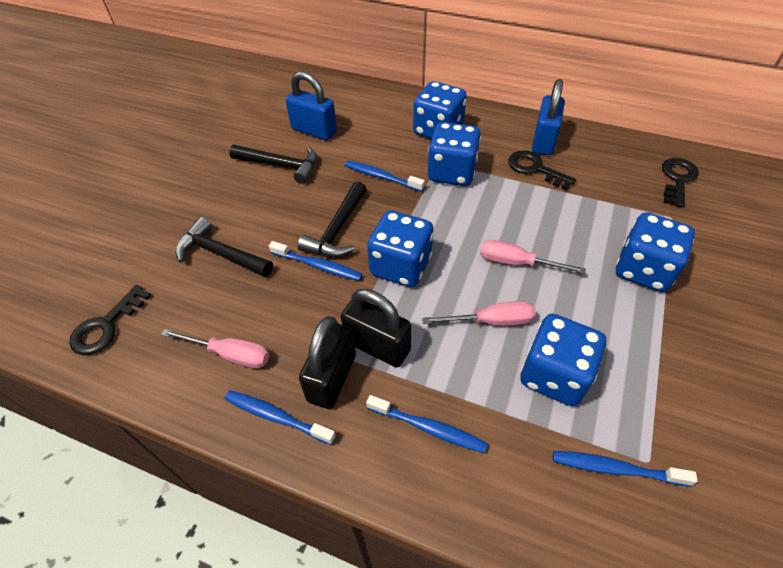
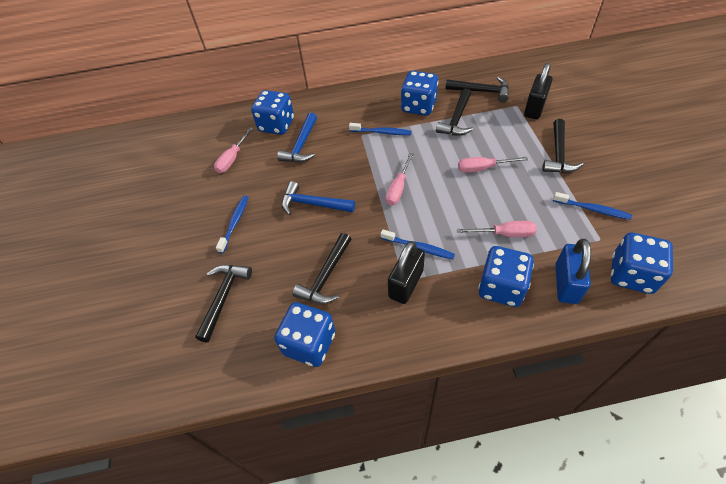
black hammer: 3 -> 5
black key: 3 -> 0
blue hammer: 0 -> 2
blue padlock: 2 -> 1
blue toothbrush: 5 -> 4
pink screwdriver: 3 -> 4

